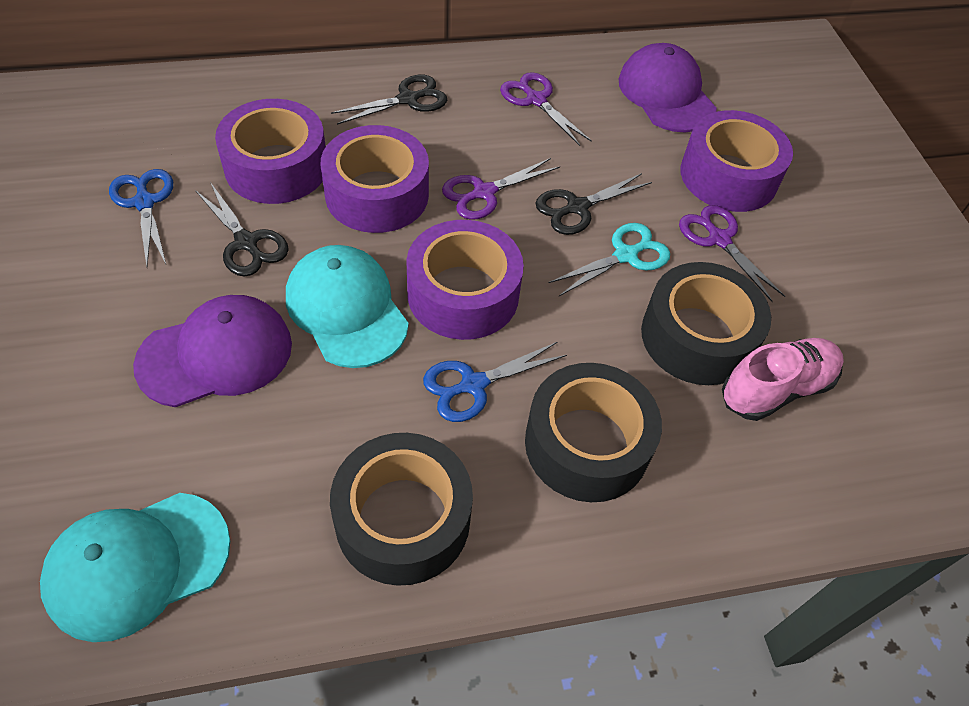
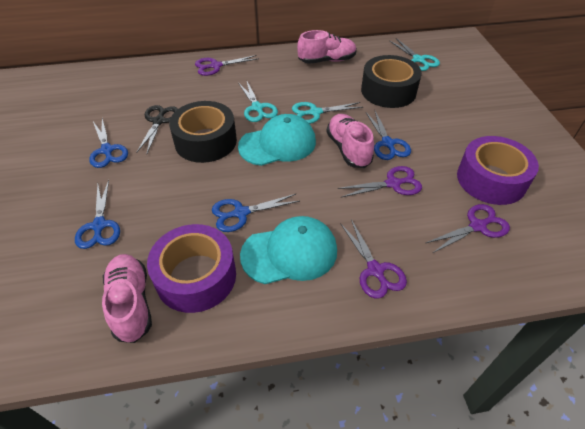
black scissors: 3 -> 1
black tape: 3 -> 2
blue scissors: 2 -> 4
pink shoe: 1 -> 3
purple cap: 2 -> 0
purple scissors: 3 -> 4
purple tape: 4 -> 2
turquoise scissors: 1 -> 3

